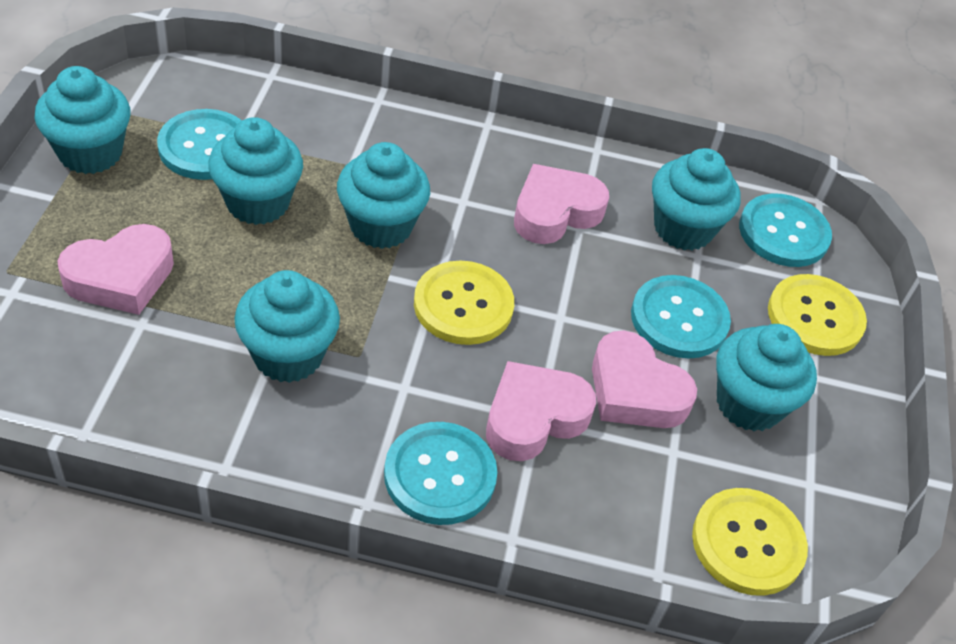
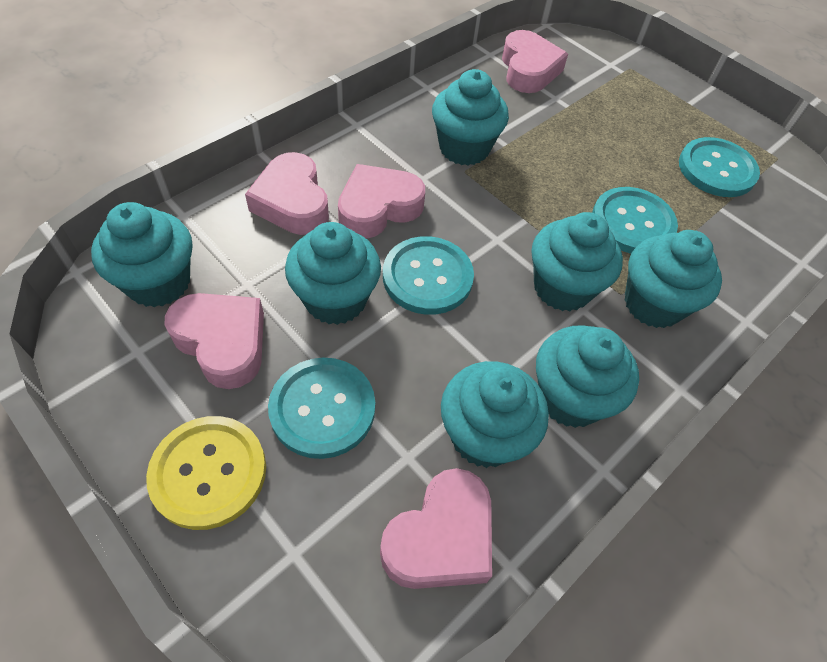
pink heart: 4 -> 5
turquoise cupcake: 6 -> 7
yellow button: 3 -> 1

